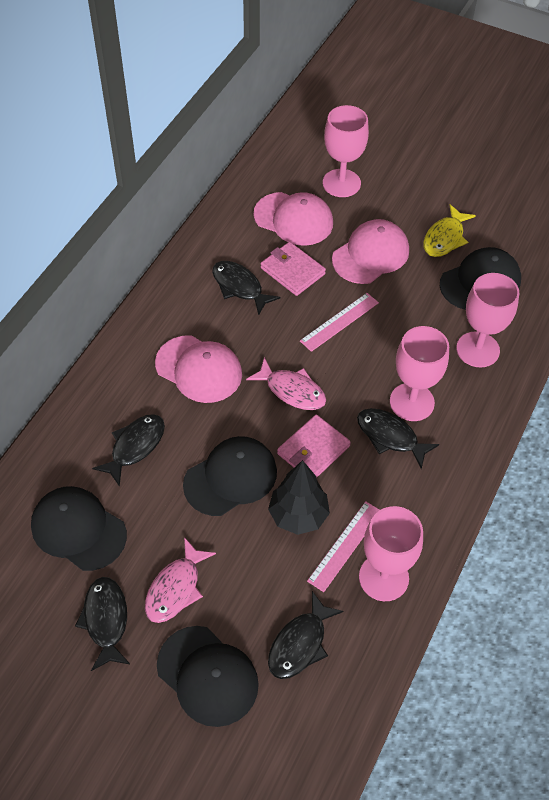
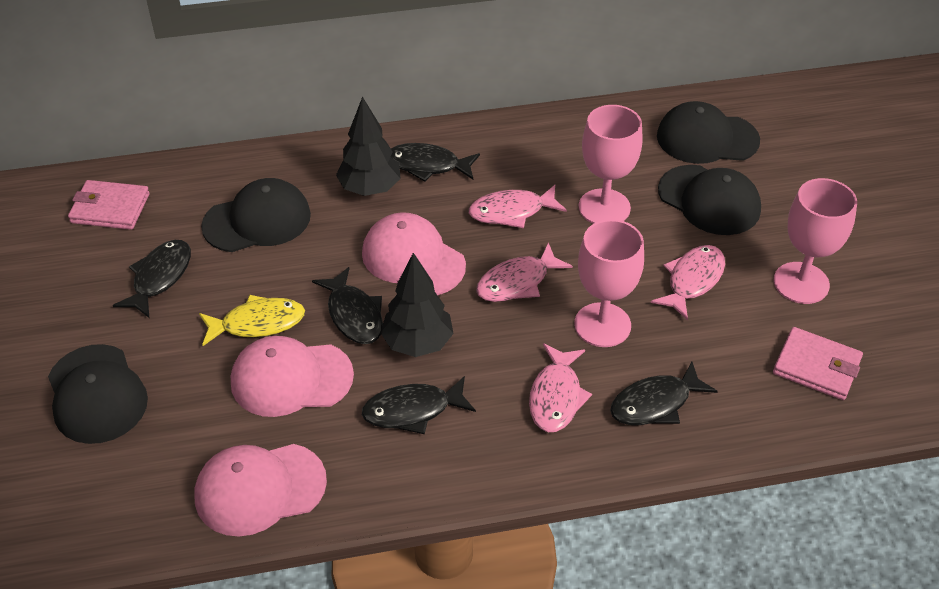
black tree: 1 -> 2
pink fish: 2 -> 4
pink goblet: 4 -> 3
pink ruler: 2 -> 0

